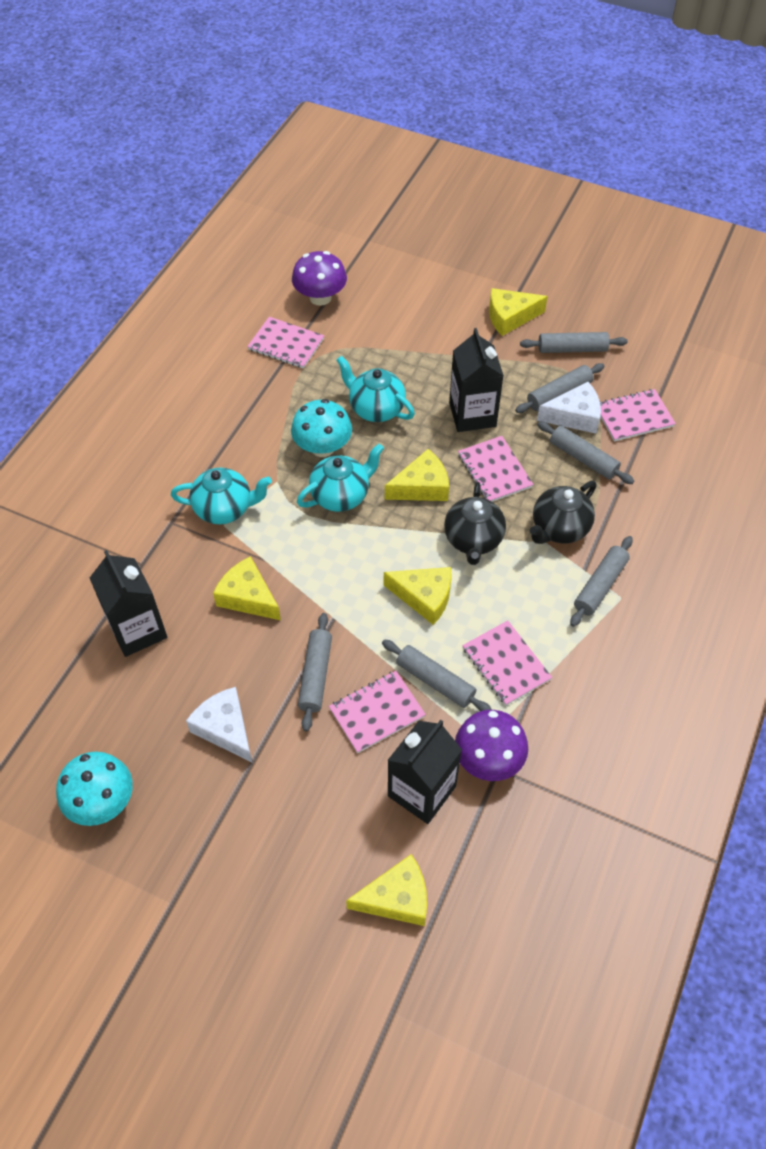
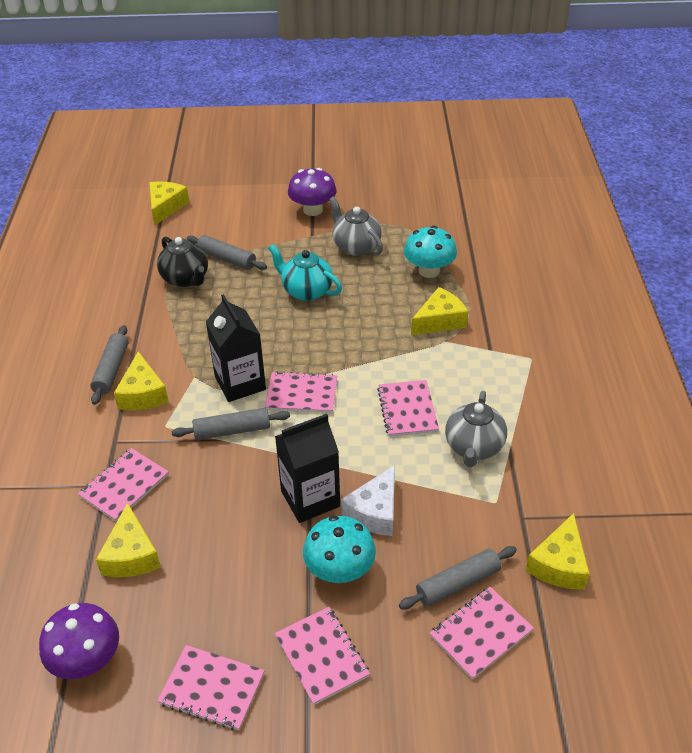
black carton: 3 -> 2
black teapot: 2 -> 1
grey rolling pin: 6 -> 4
grey teapot: 0 -> 2
pink notebook: 5 -> 6
turquoise teapot: 3 -> 1
white cheese: 2 -> 1

